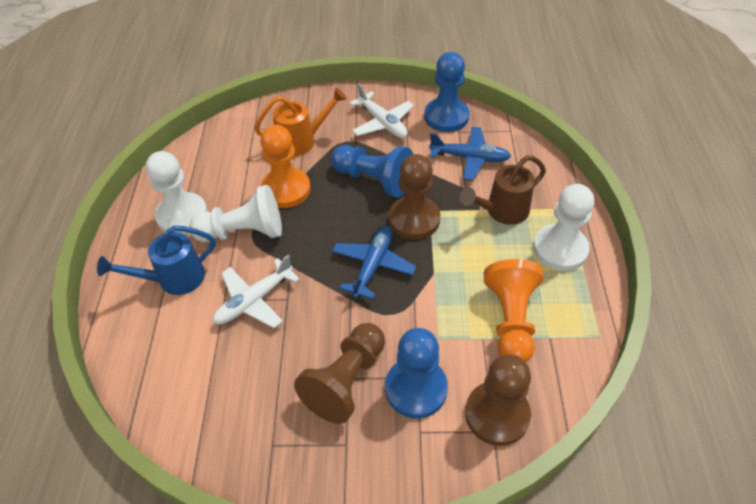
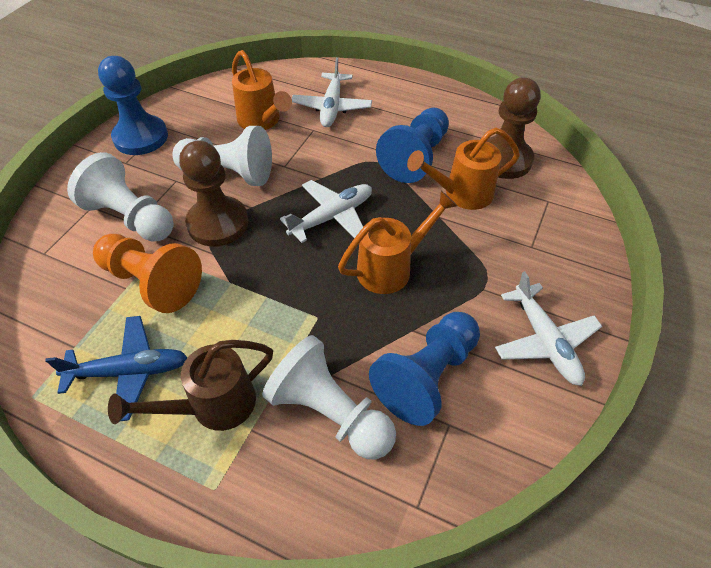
blue plane: 2 -> 1
blue watering can: 1 -> 0
brown pawn: 3 -> 2
orange pawn: 2 -> 1
orange watering can: 1 -> 3
white plane: 2 -> 3

